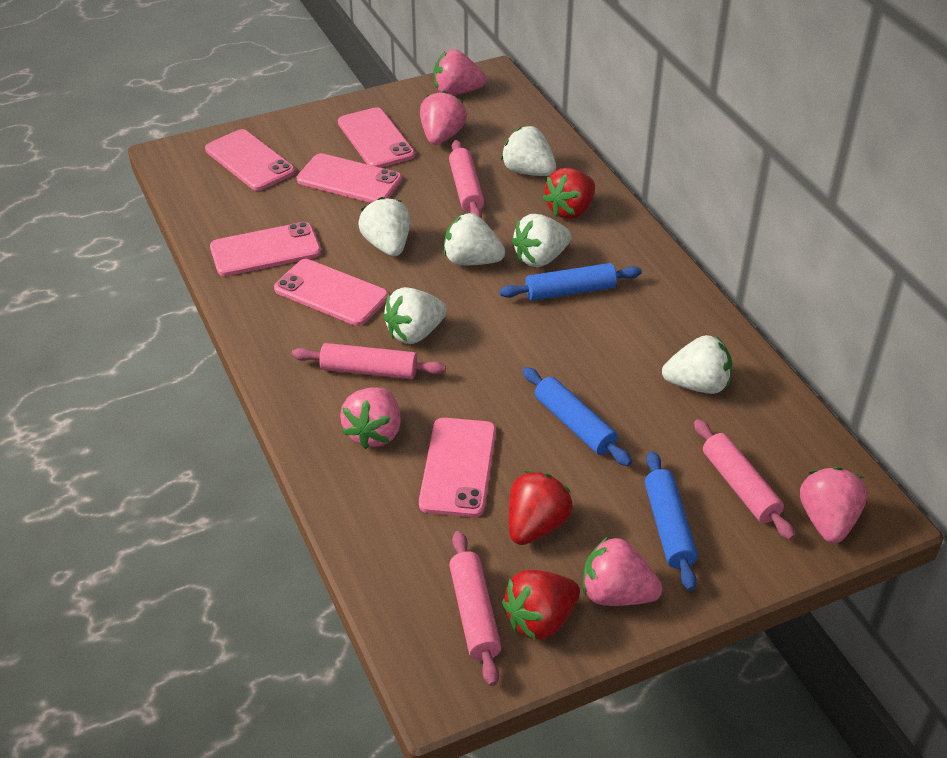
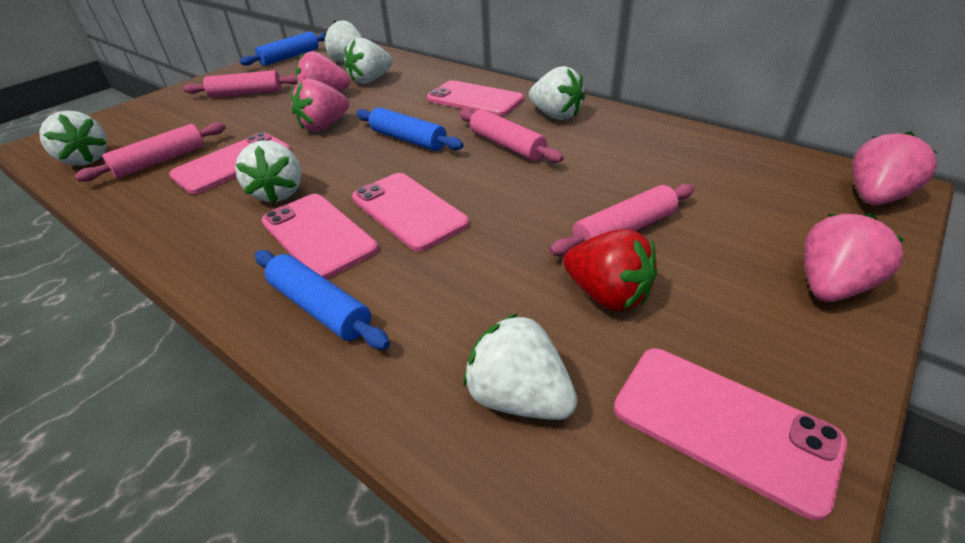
pink phone: 6 -> 5
pink strawberry: 5 -> 4
red strawberry: 3 -> 1

